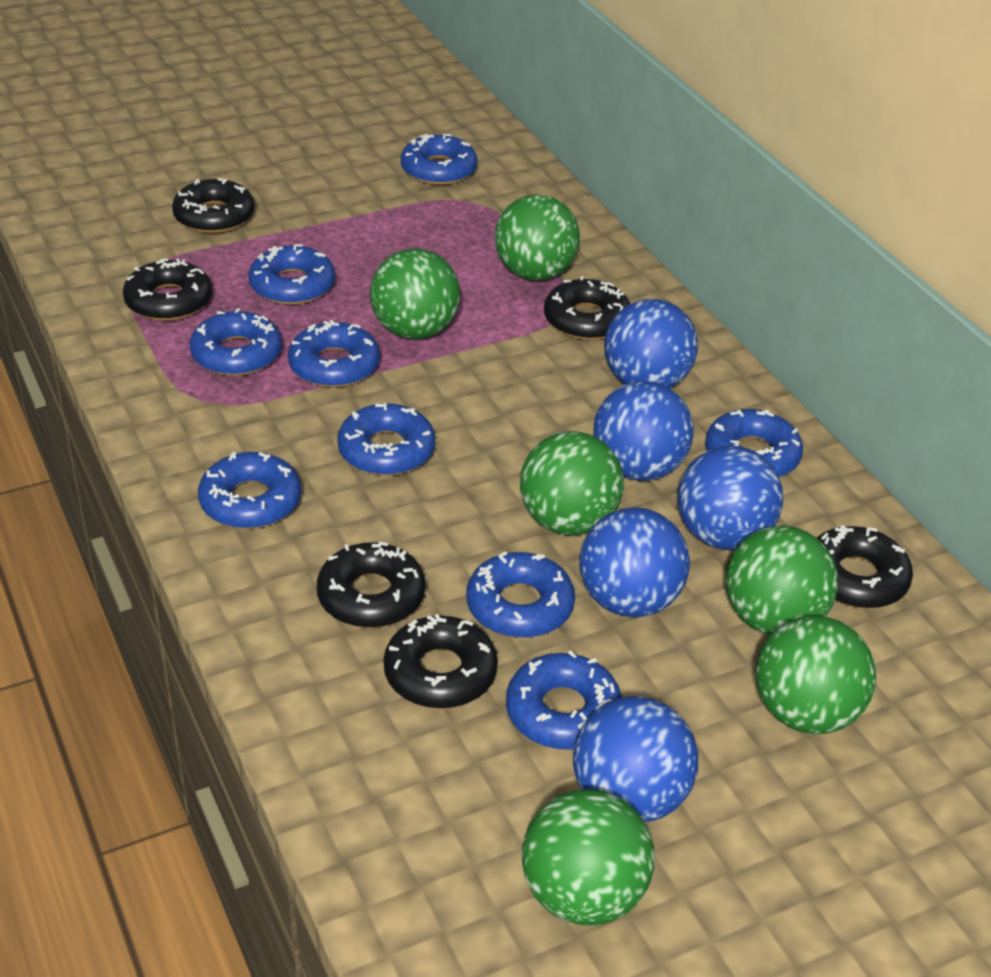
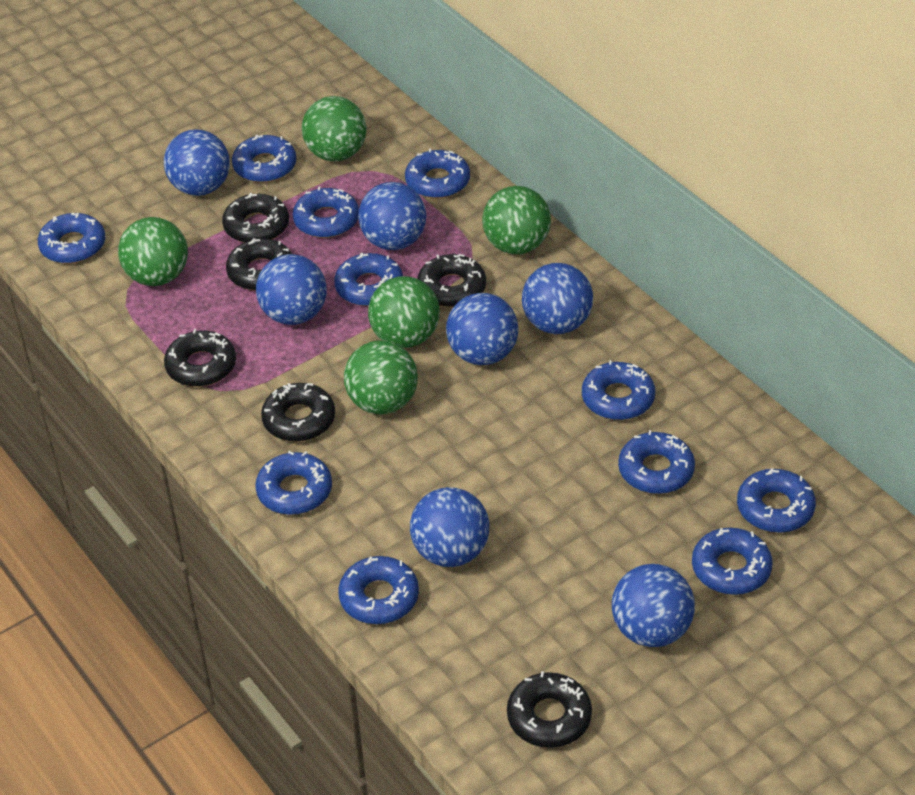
blue ball: 5 -> 7
blue donut: 9 -> 11
green ball: 6 -> 5

